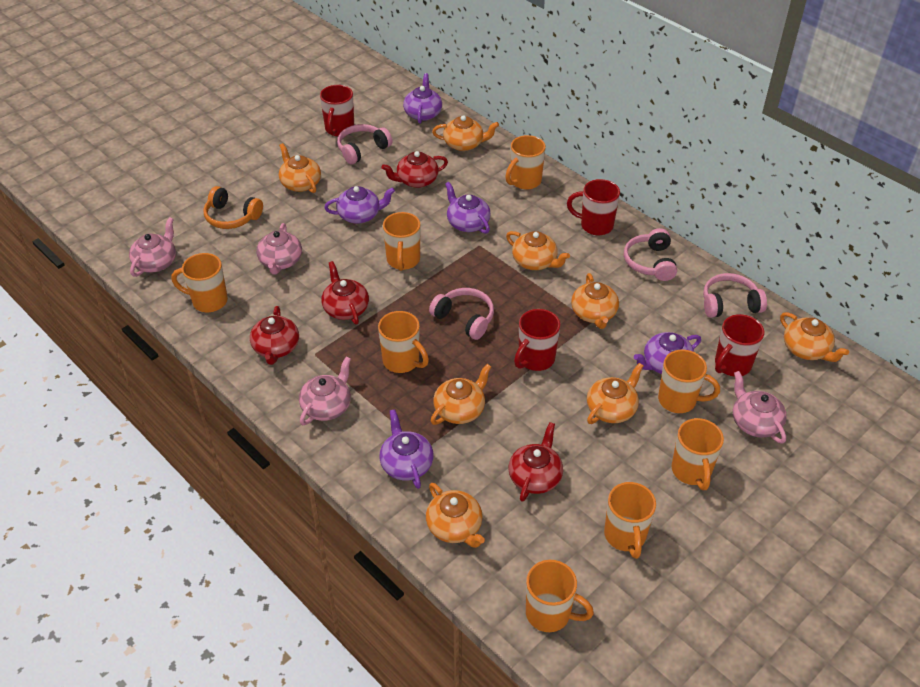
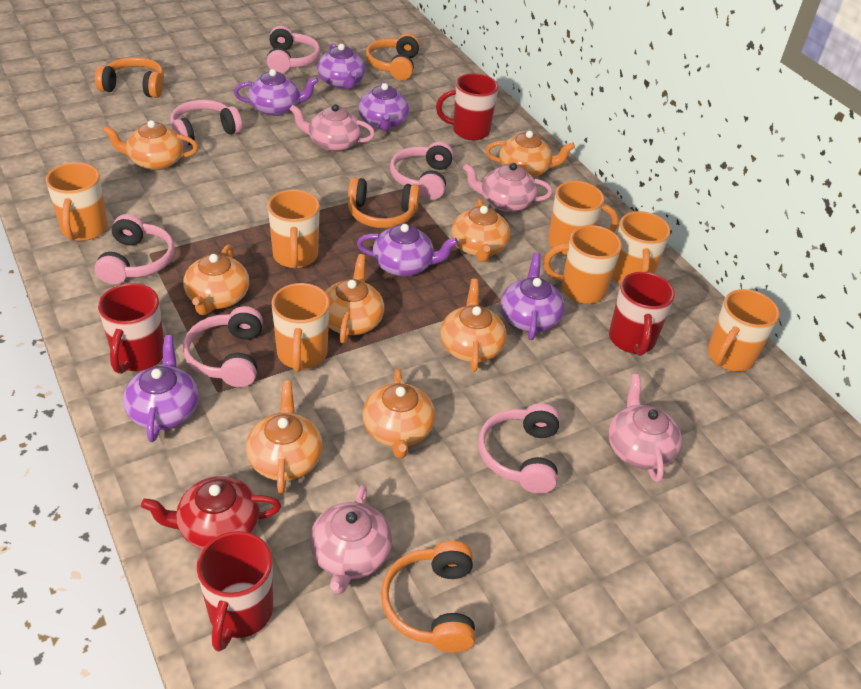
orange headphones: 1 -> 4
orange mug: 8 -> 7
pink headphones: 4 -> 6
purple teapot: 5 -> 6
red teapot: 4 -> 1

